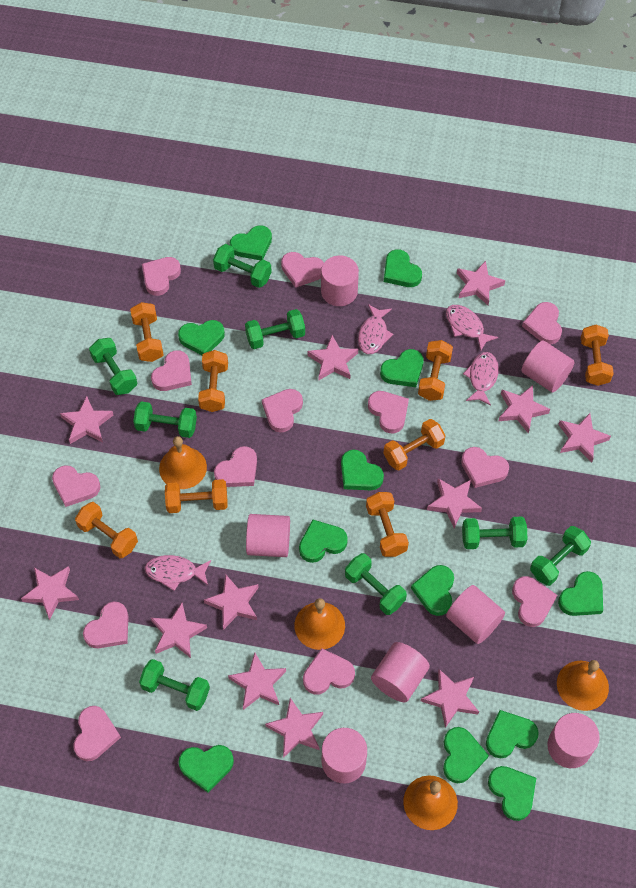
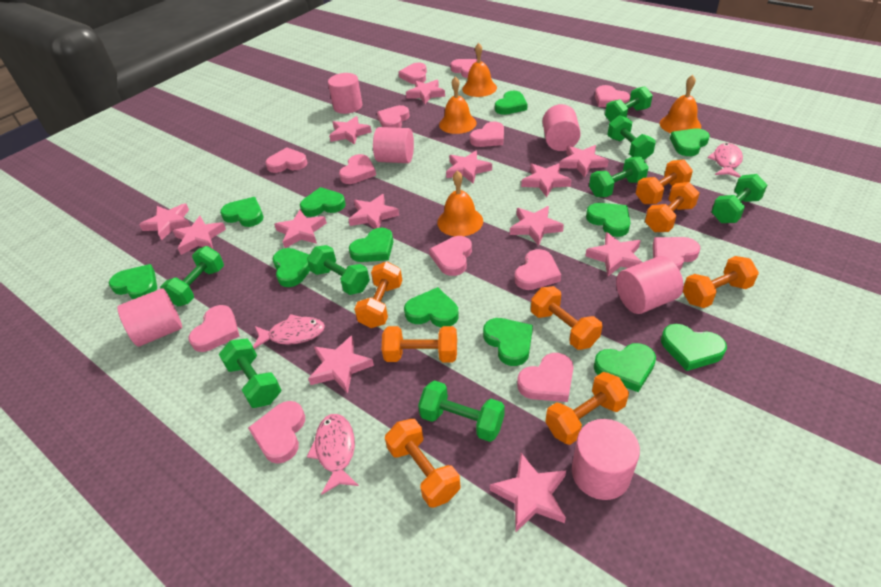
pink cylinder: 7 -> 6
pink fish: 4 -> 3
pink star: 12 -> 13

